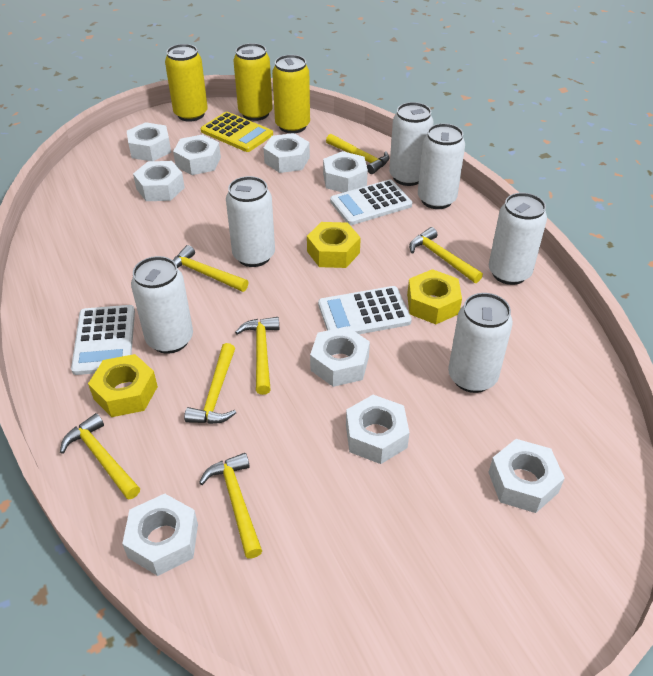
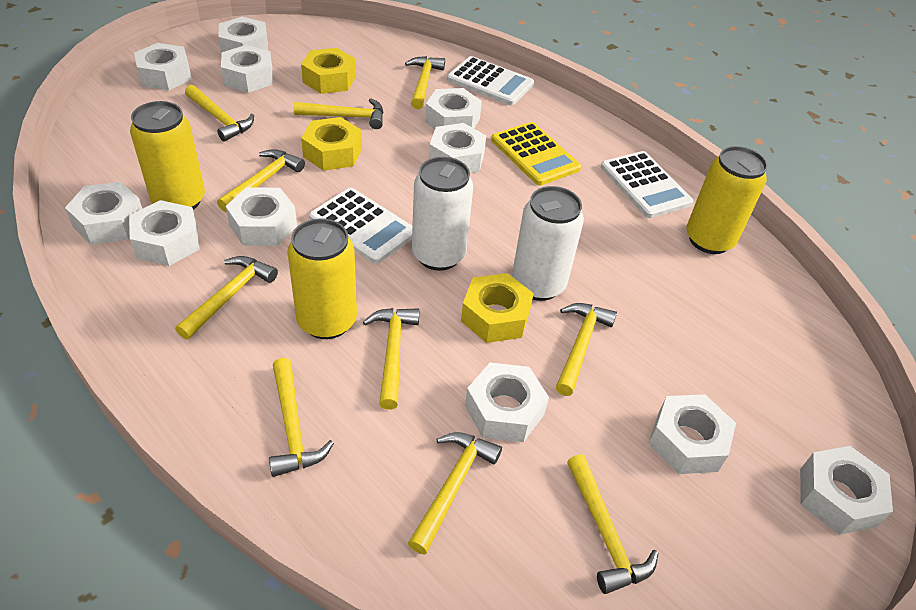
white can: 6 -> 2
white nut: 9 -> 11
yellow hammer: 7 -> 10

